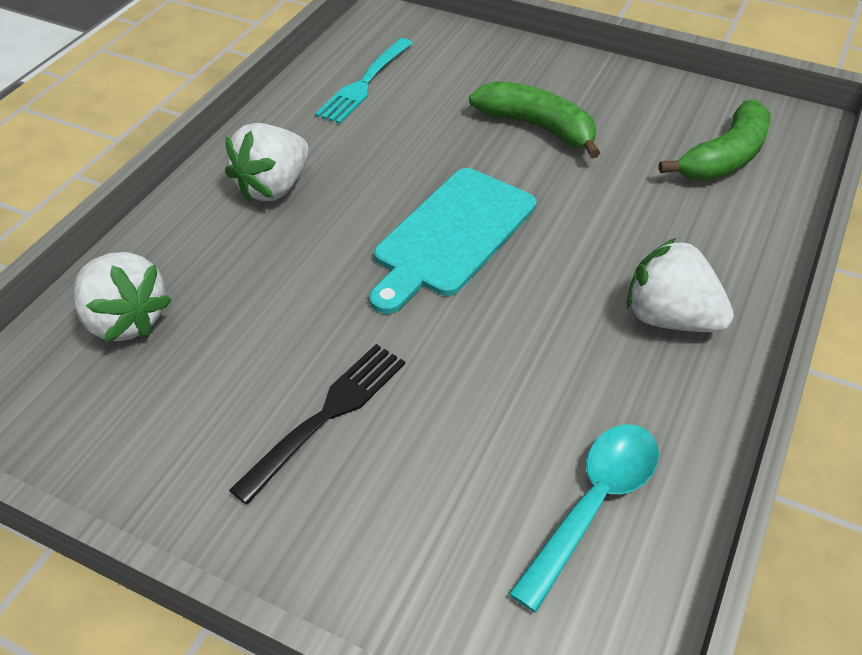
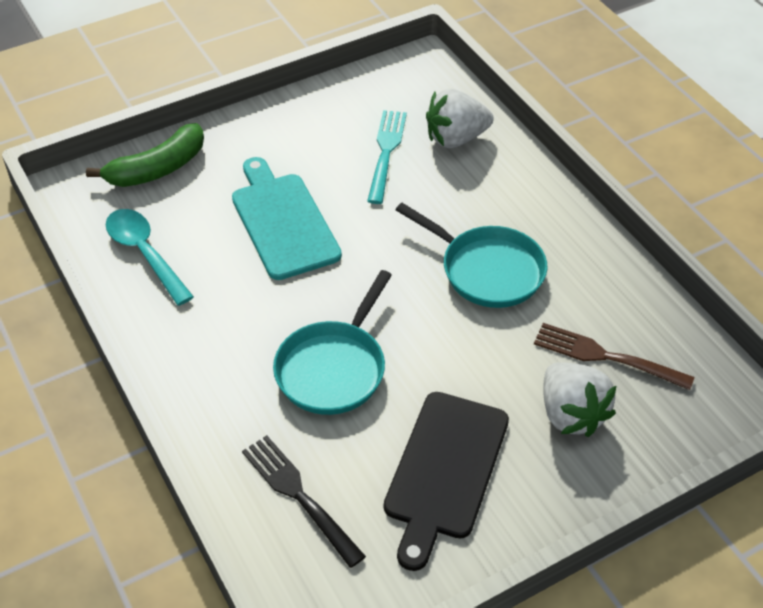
black cutting board: 0 -> 1
brown fork: 0 -> 1
green banana: 2 -> 1
turquoise pan: 0 -> 2
white strawberry: 3 -> 2

